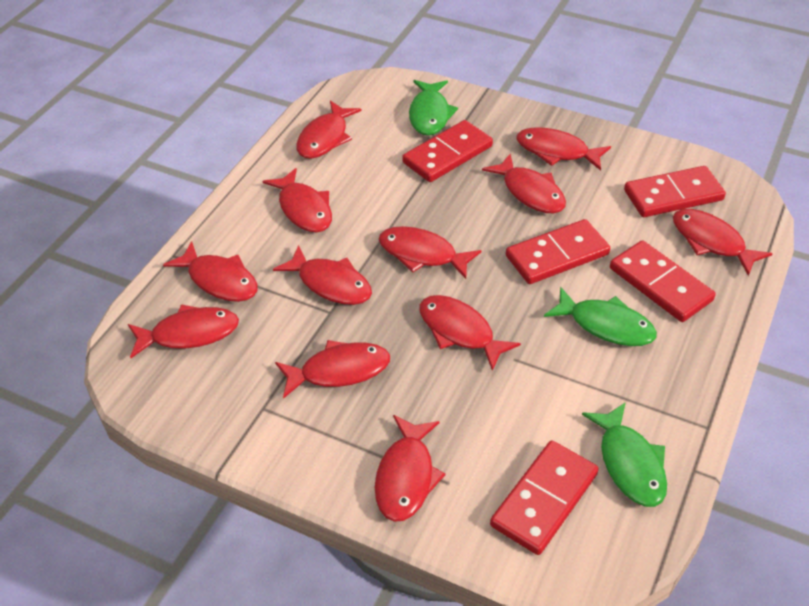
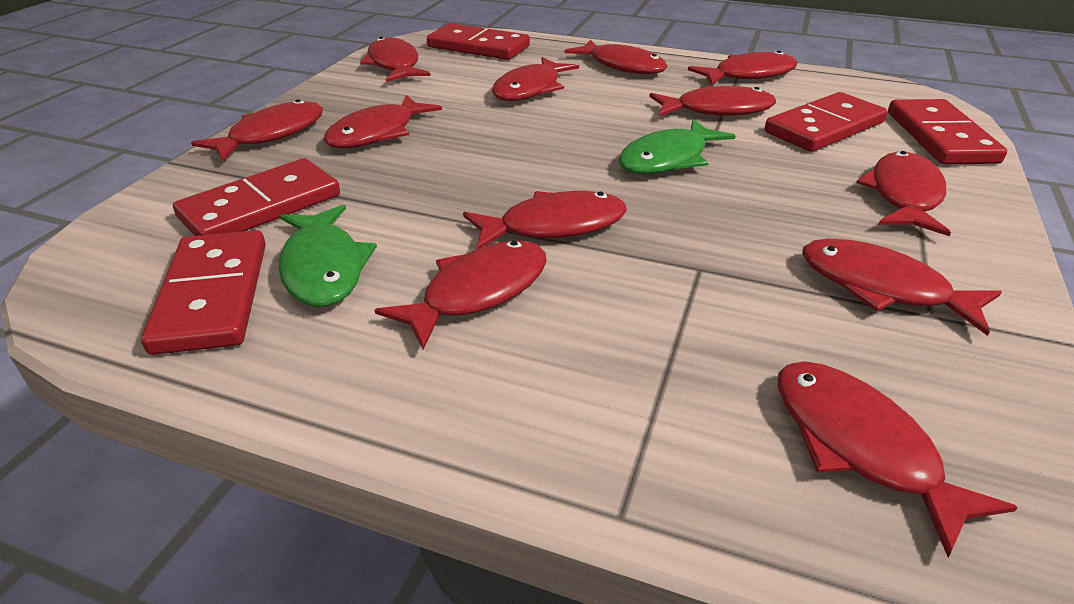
green fish: 3 -> 2

